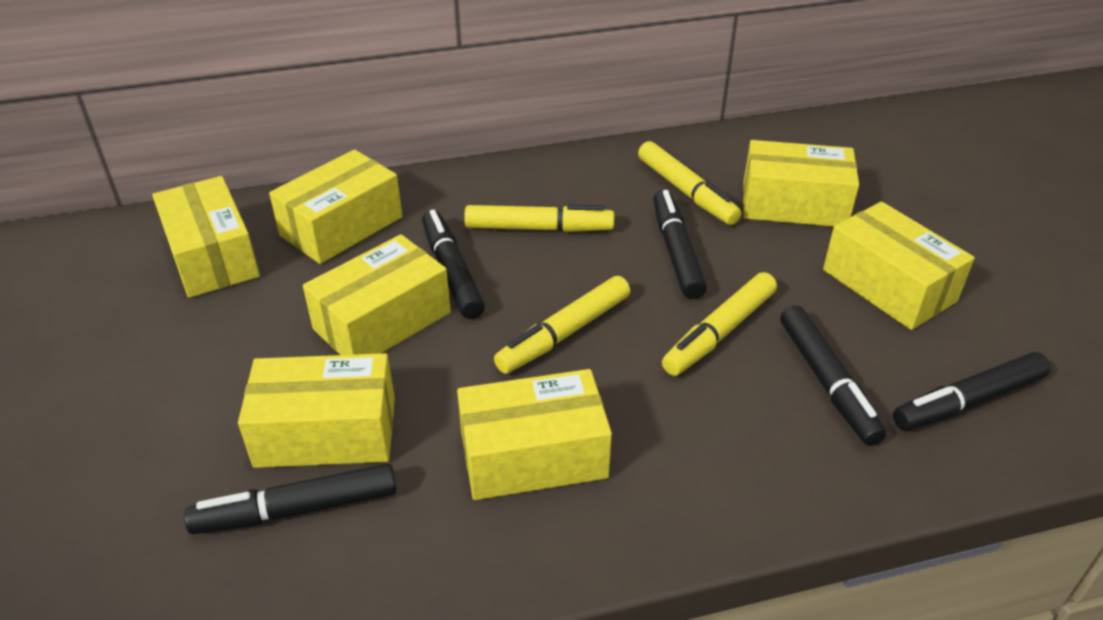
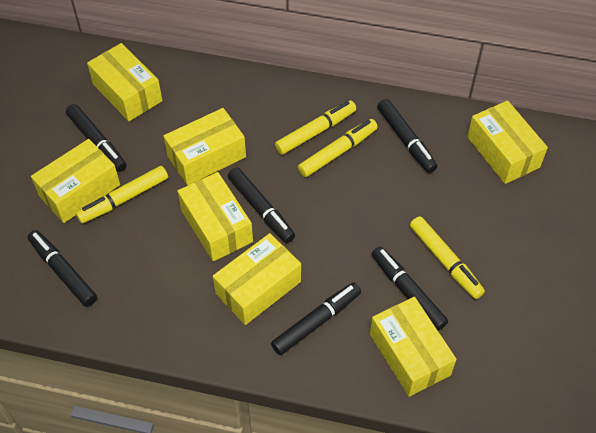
black marker: 5 -> 6

